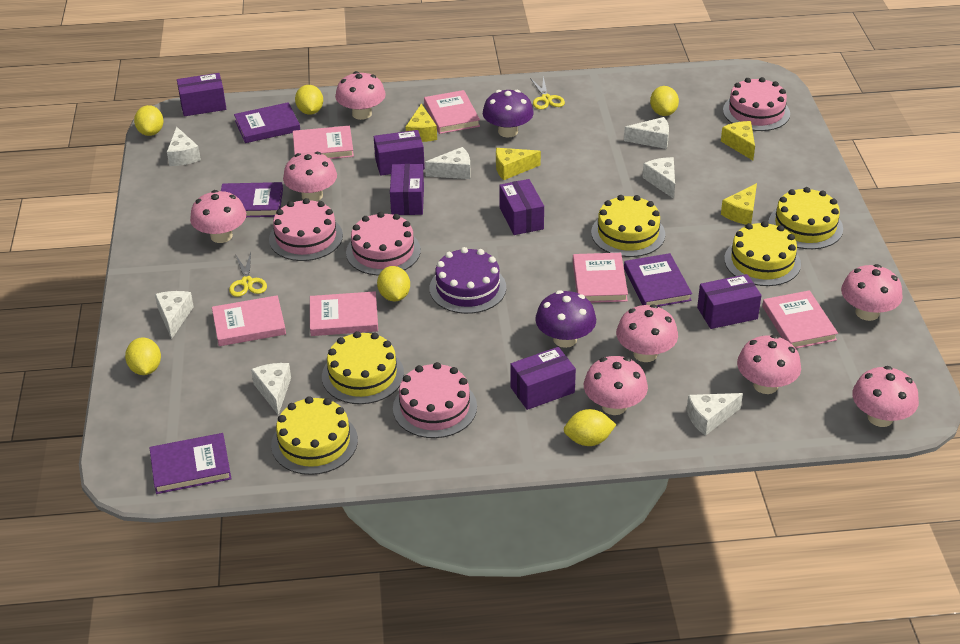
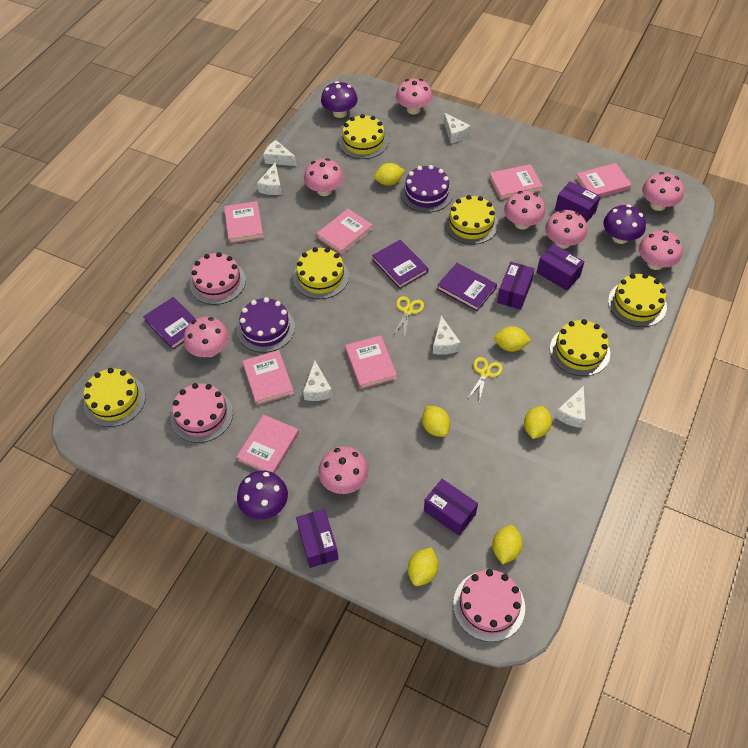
pink book: 6 -> 7
pink cake: 4 -> 3
purple book: 4 -> 3
purple box: 6 -> 5
purple cake: 1 -> 2
purple mushroom: 2 -> 3
white cheese: 7 -> 6
yellow cake: 5 -> 6
yellow cheese: 4 -> 0

